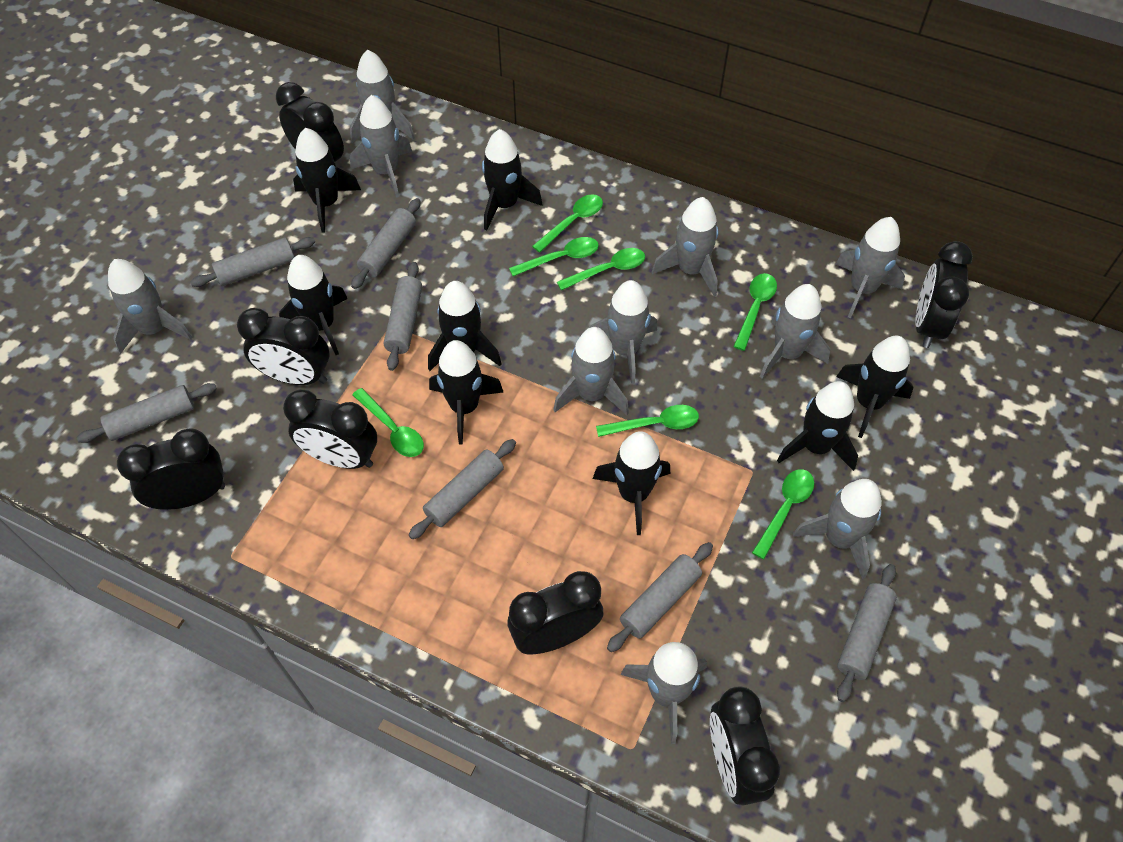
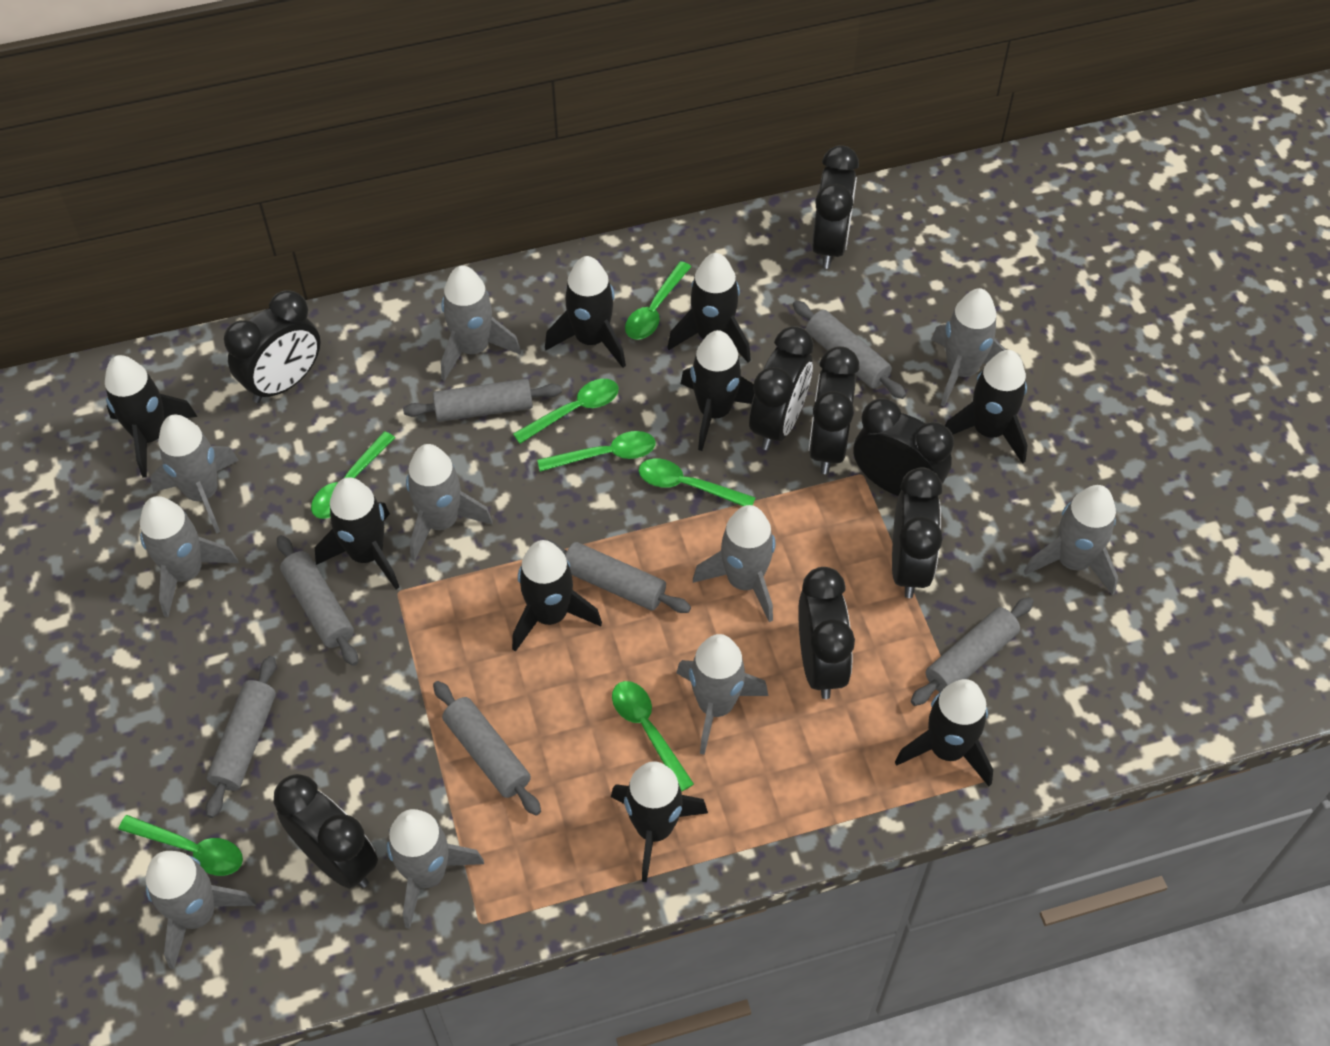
black clock: 7 -> 8
black rocket: 8 -> 9

